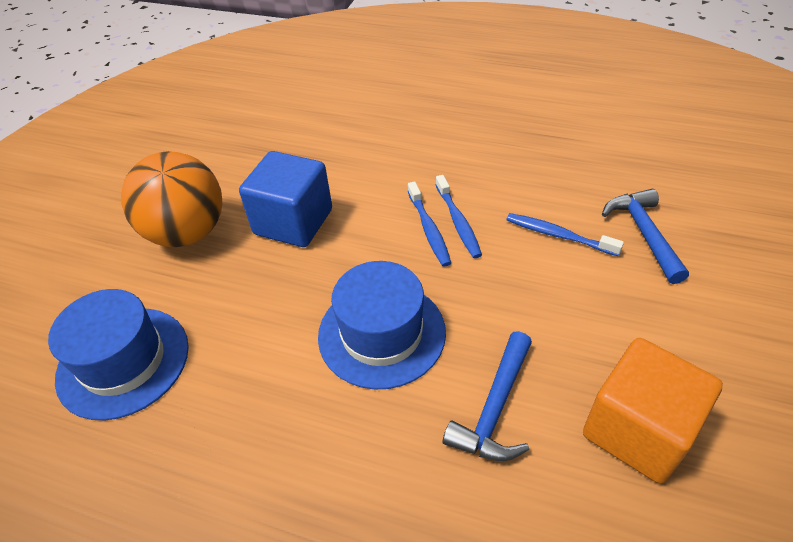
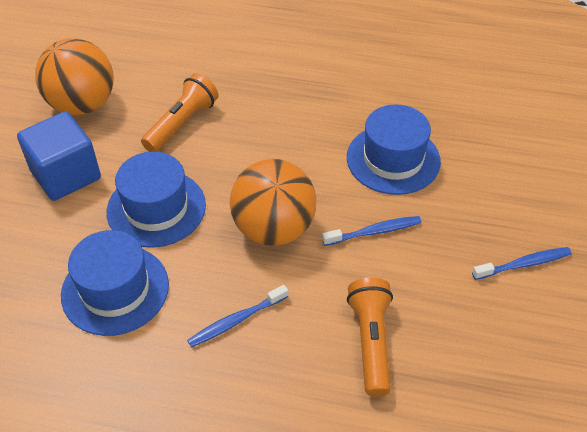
blue hammer: 2 -> 0
blue hat: 2 -> 3
orange ball: 1 -> 2
orange cube: 1 -> 0
orange flashlight: 0 -> 2

